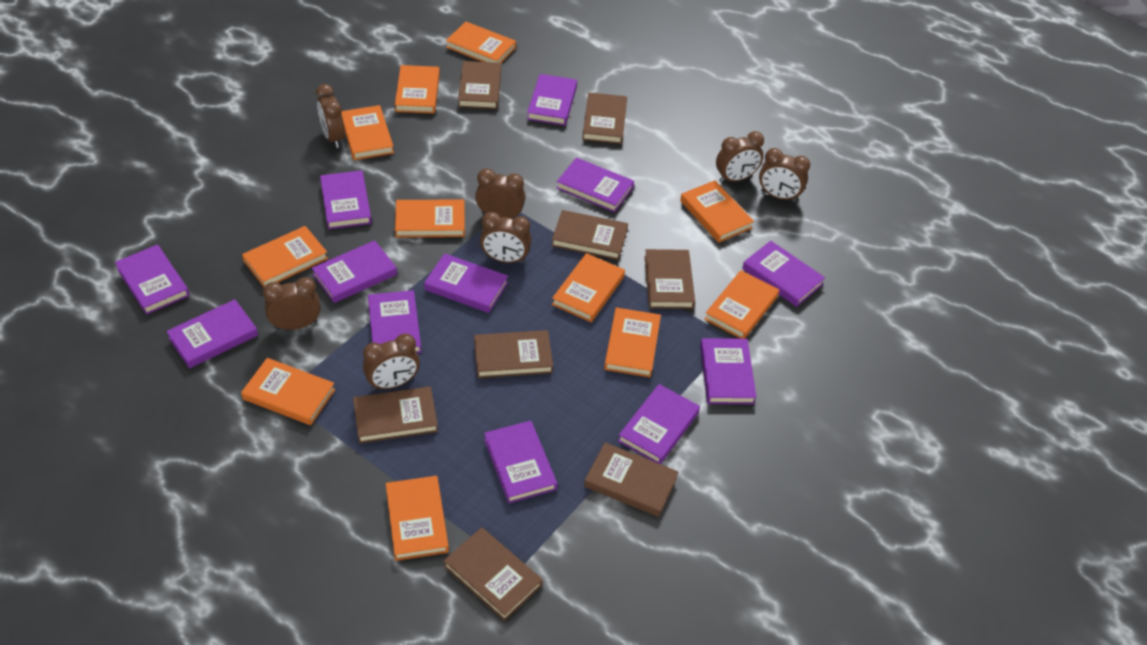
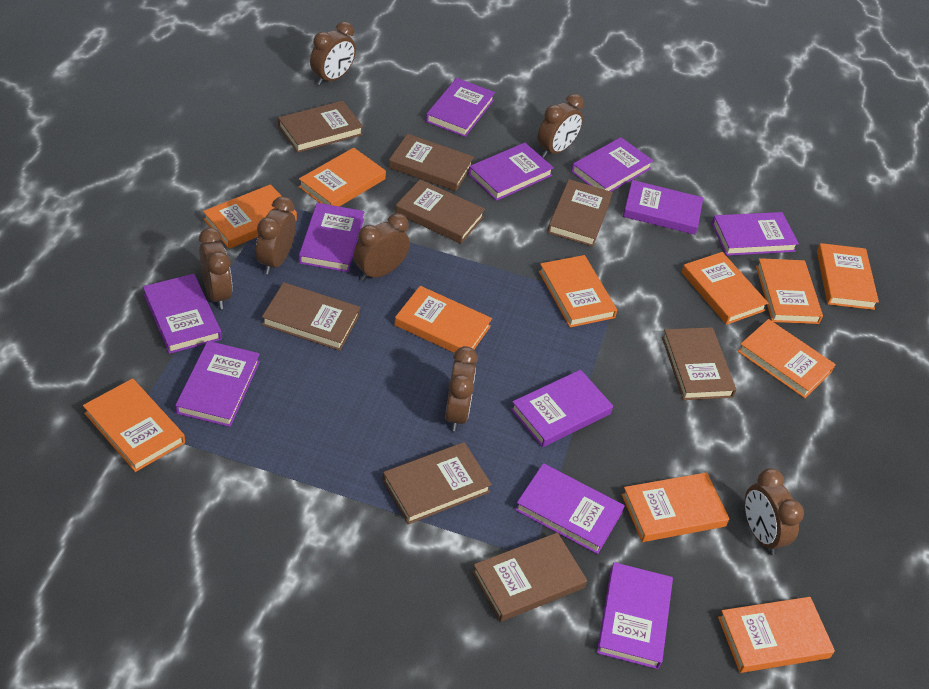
purple book: 12 -> 11

